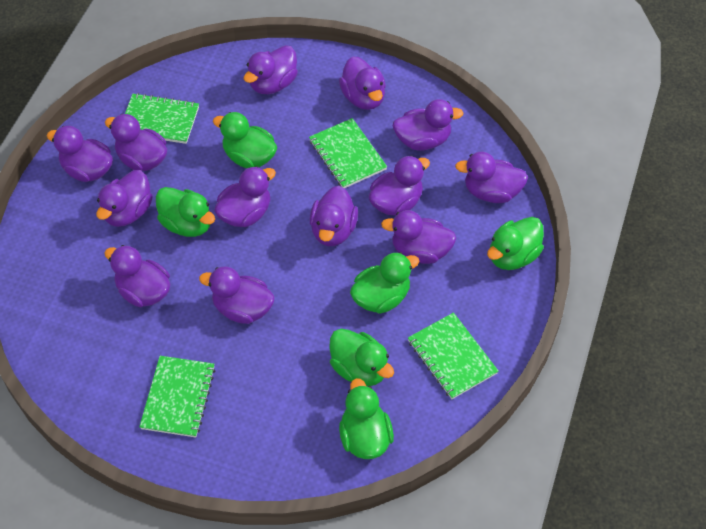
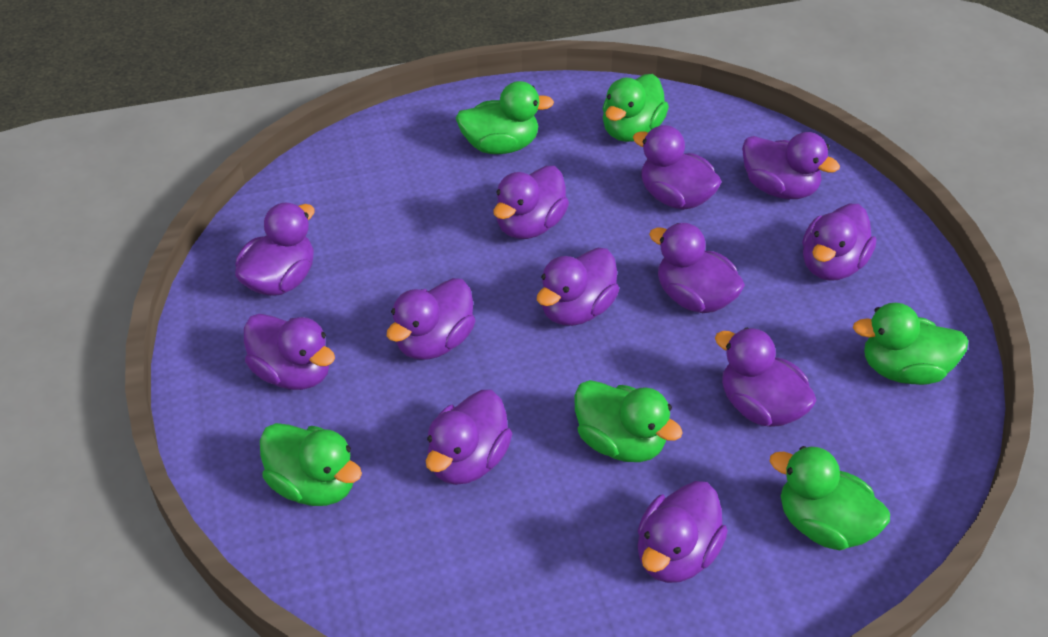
green notebook: 4 -> 0
purple duck: 13 -> 12

